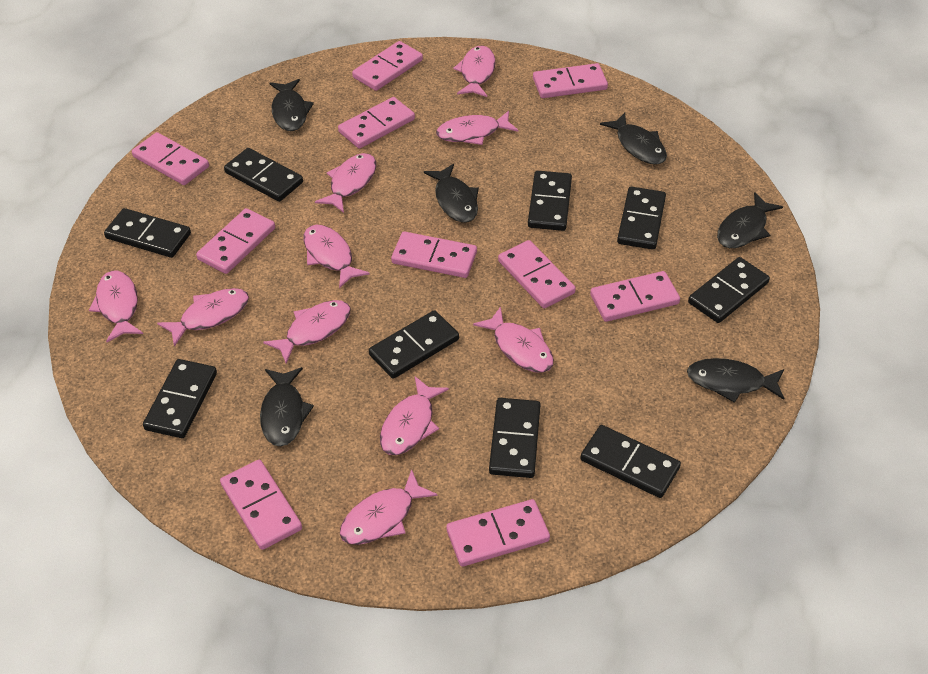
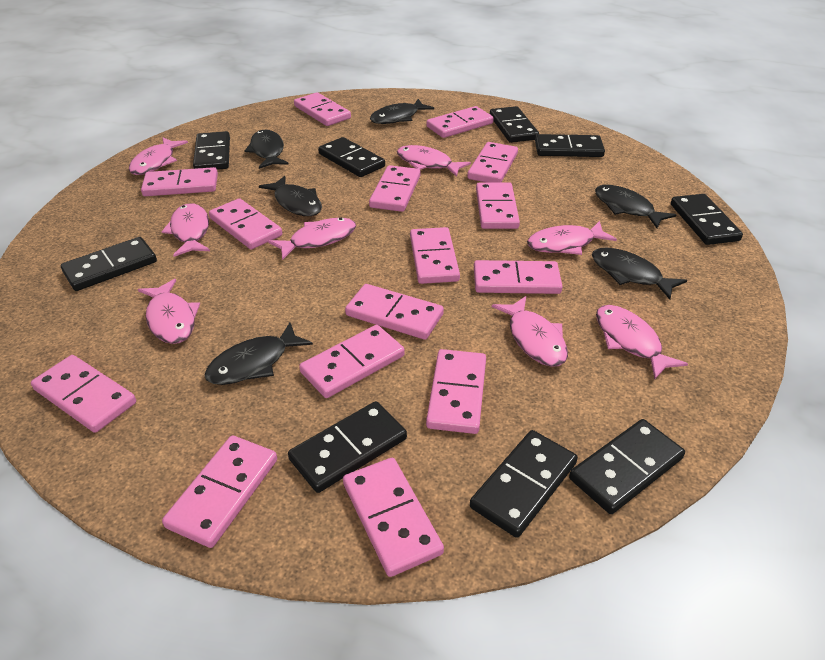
pink domino: 10 -> 15
pink fish: 10 -> 8

